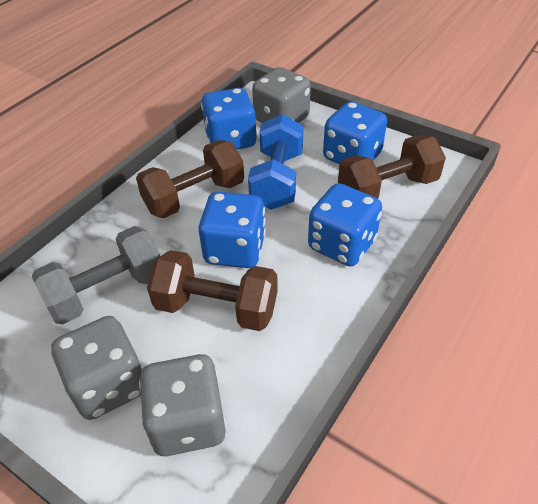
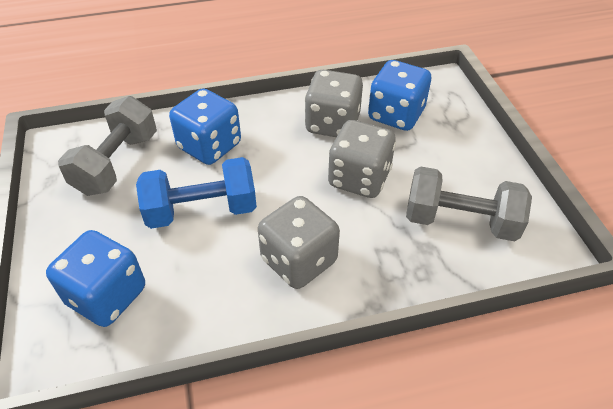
blue dice: 4 -> 3
brown dumbbell: 3 -> 0
grey dumbbell: 1 -> 2

